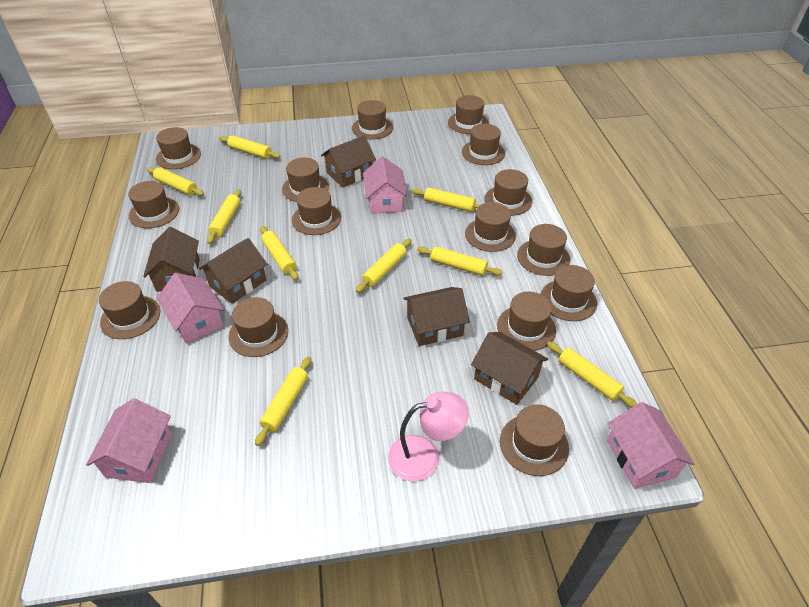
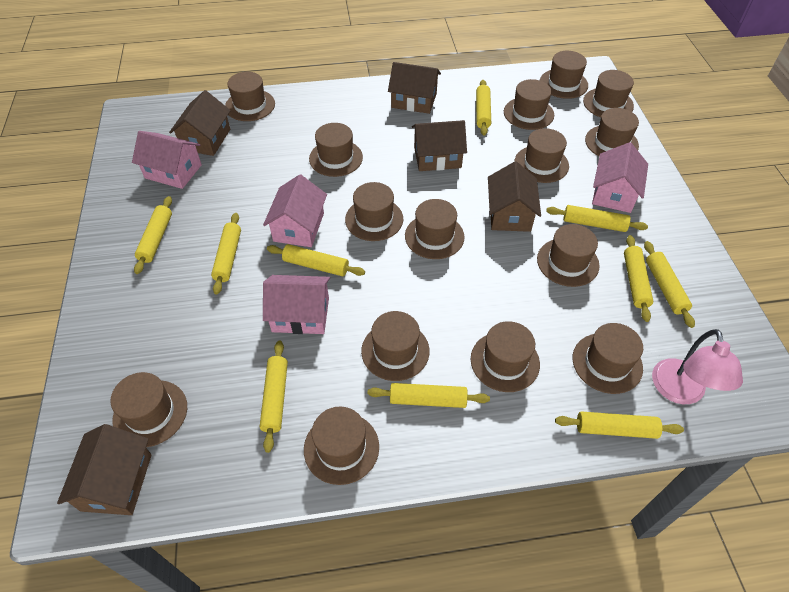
yellow rolling pin: 9 -> 10

